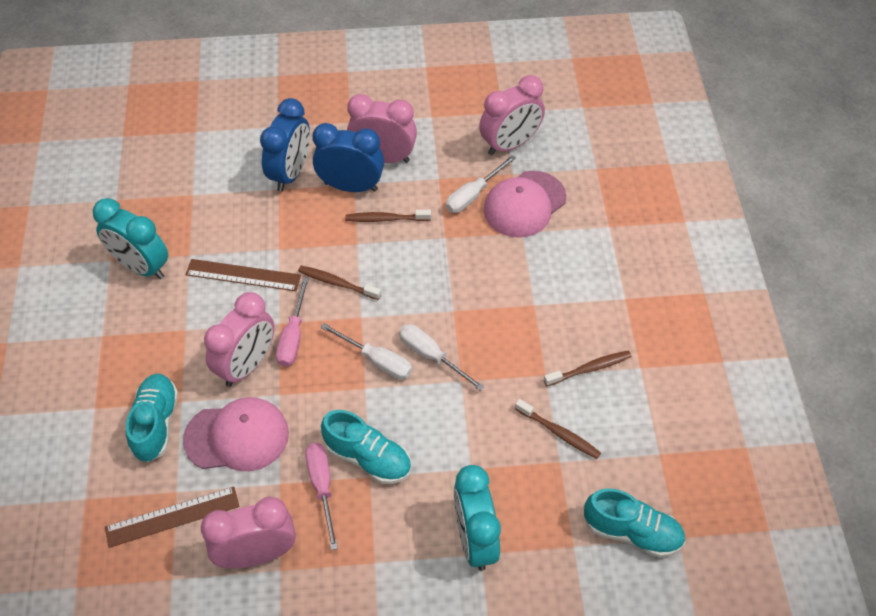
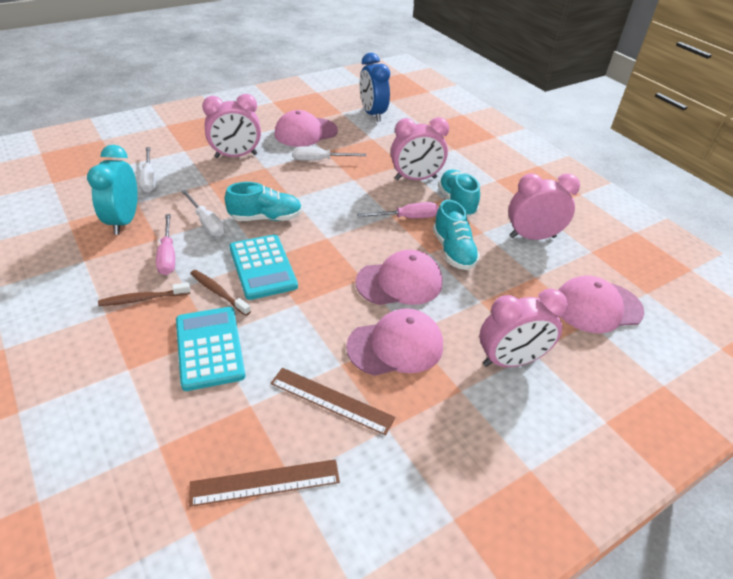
blue clock: 2 -> 1
brown toothbrush: 4 -> 2
pink cap: 2 -> 4
turquoise calculator: 0 -> 2
turquoise clock: 2 -> 1

